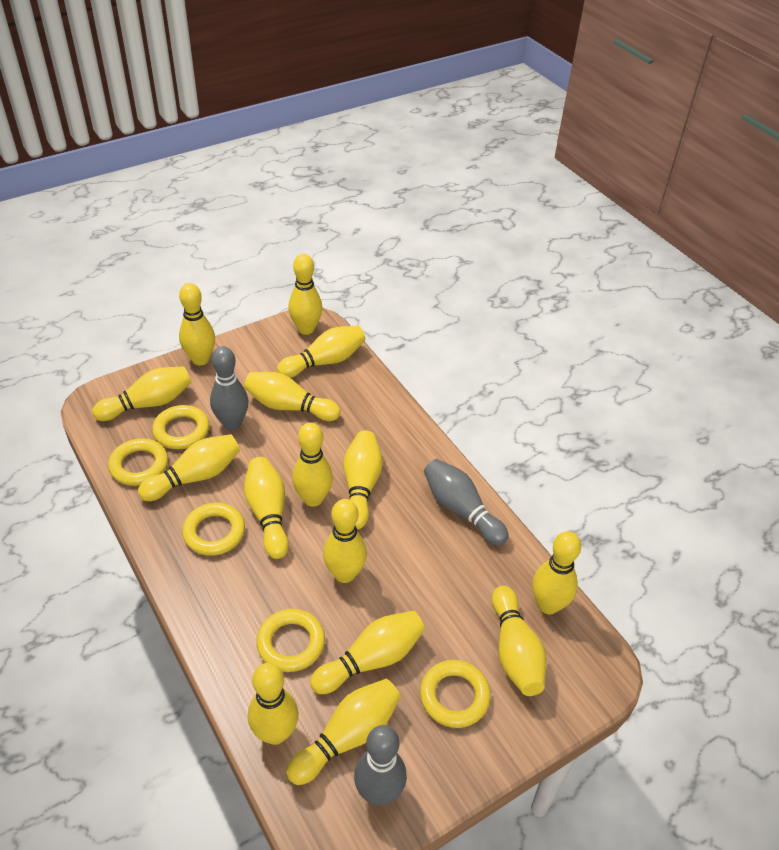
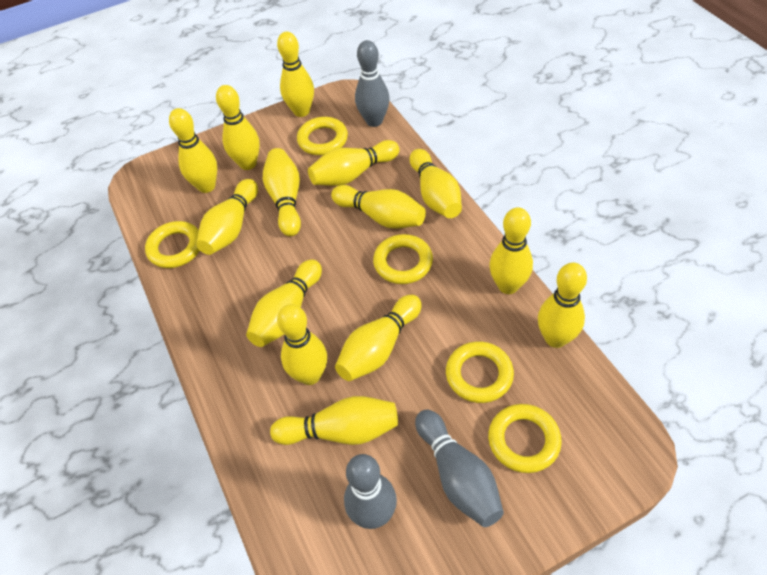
yellow bowling pin: 15 -> 14

